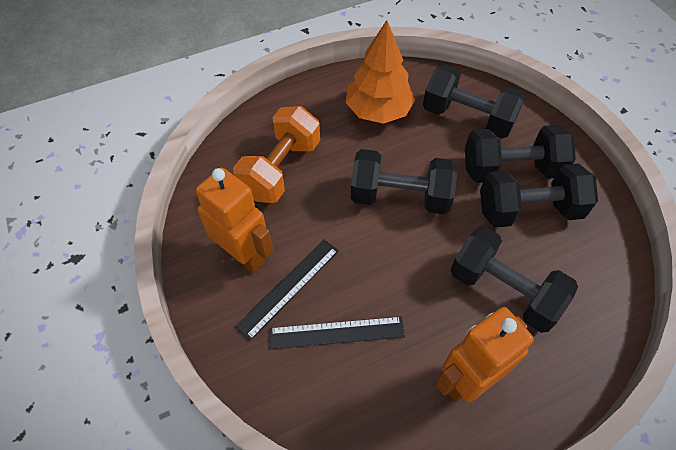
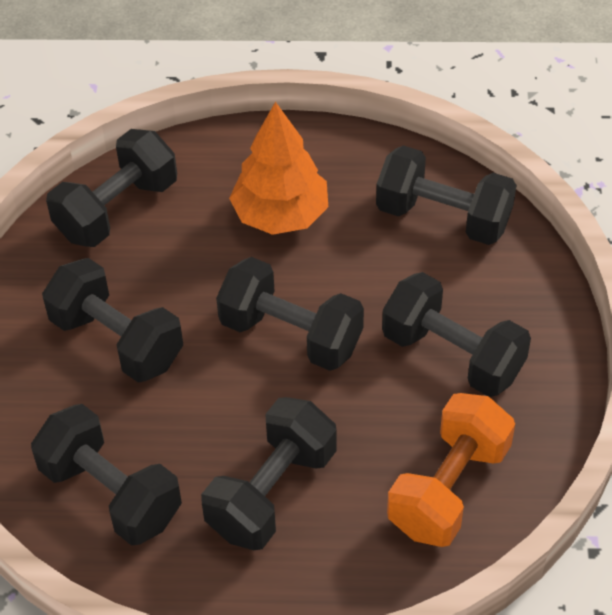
black dumbbell: 5 -> 7
black ruler: 2 -> 0
orange robot: 2 -> 0

